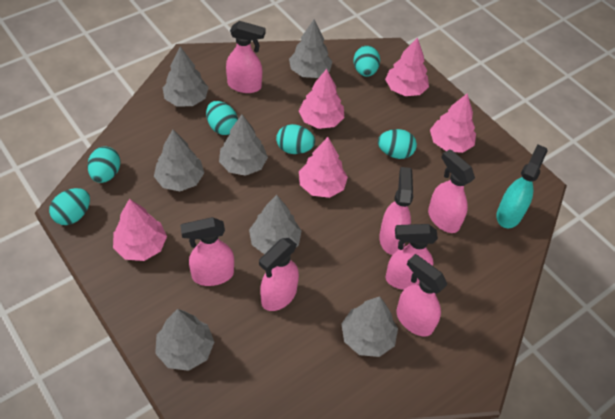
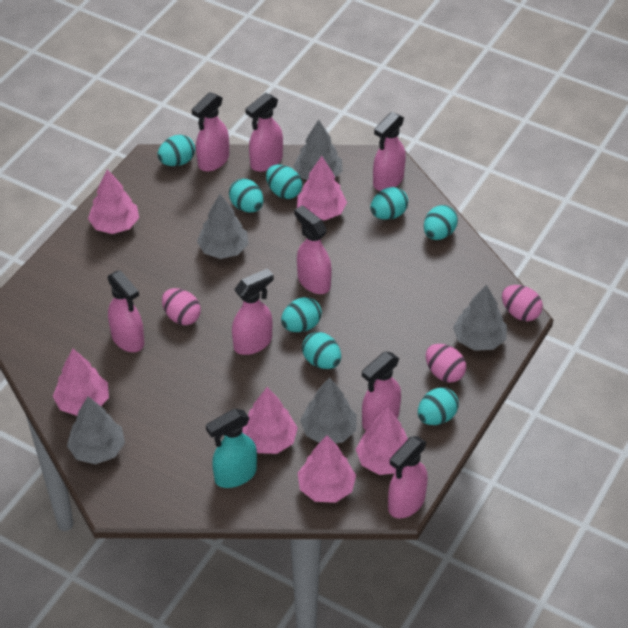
grey tree: 7 -> 5
pink egg: 0 -> 3
pink spray bottle: 7 -> 8
pink tree: 5 -> 6
turquoise egg: 6 -> 8

